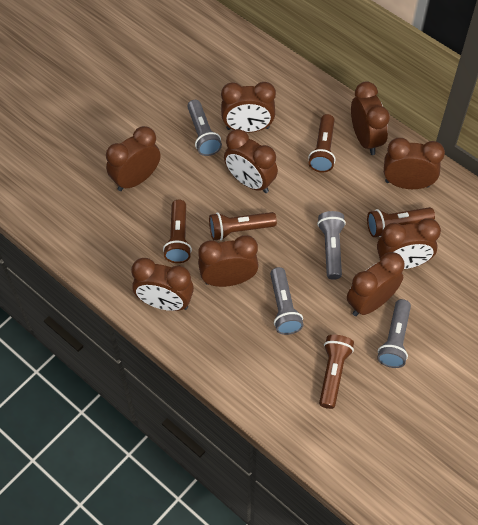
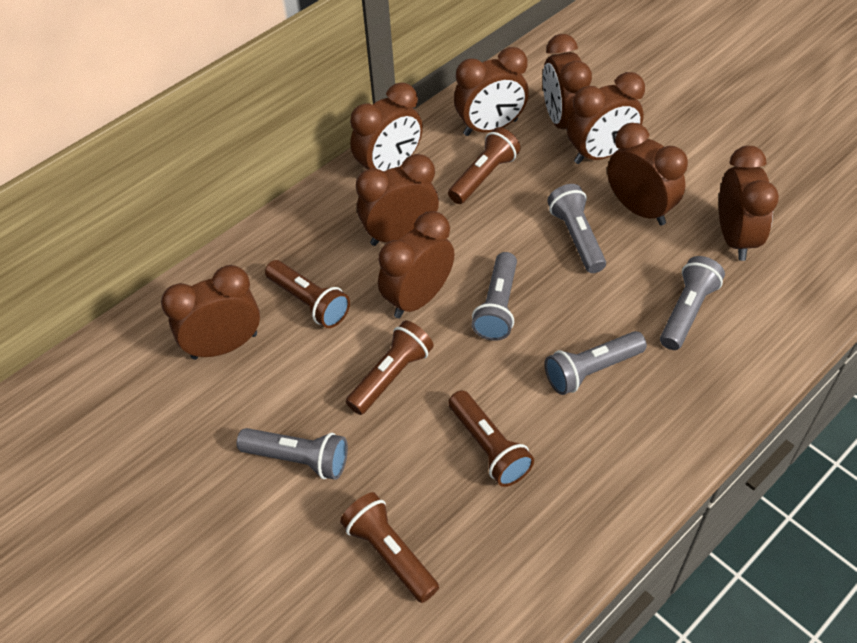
grey flashlight: 4 -> 5

